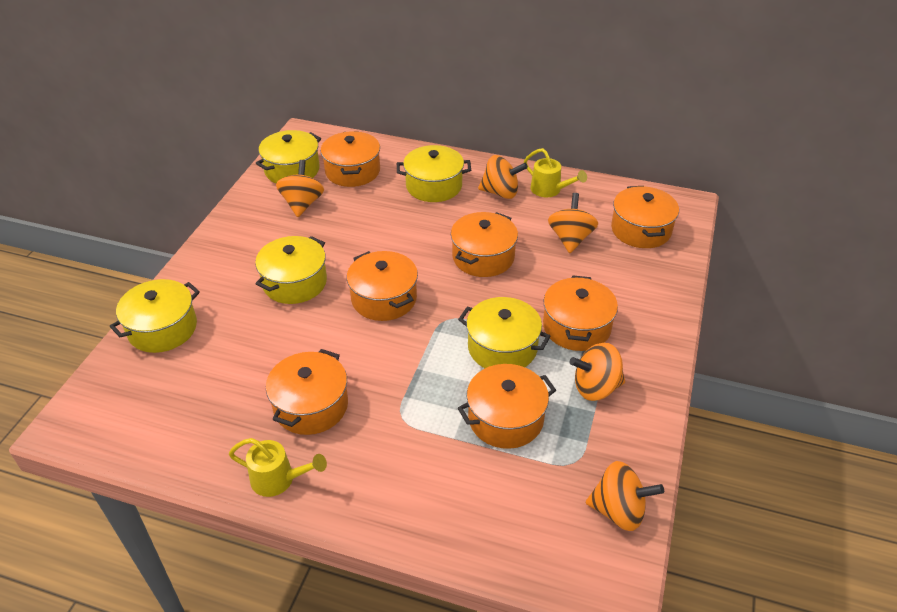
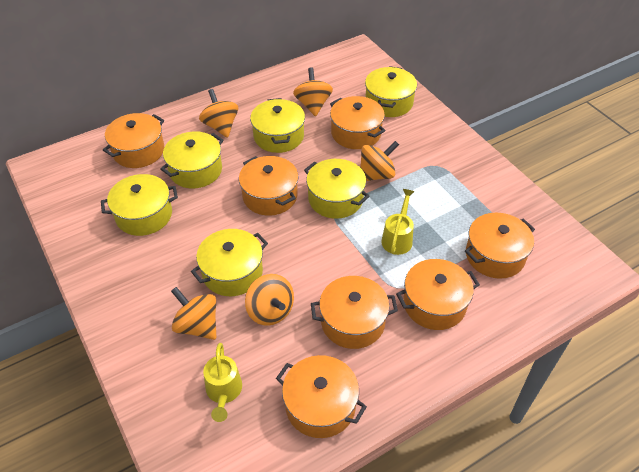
yellow pot: 5 -> 6

